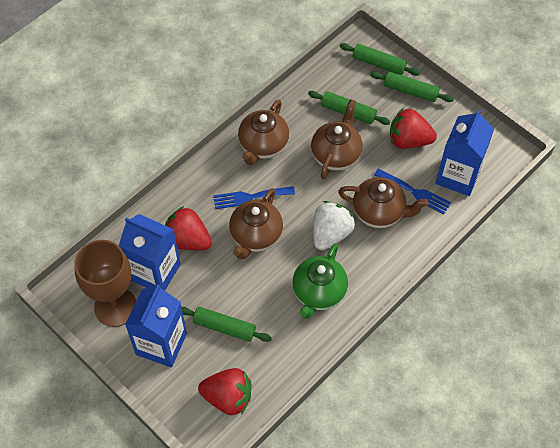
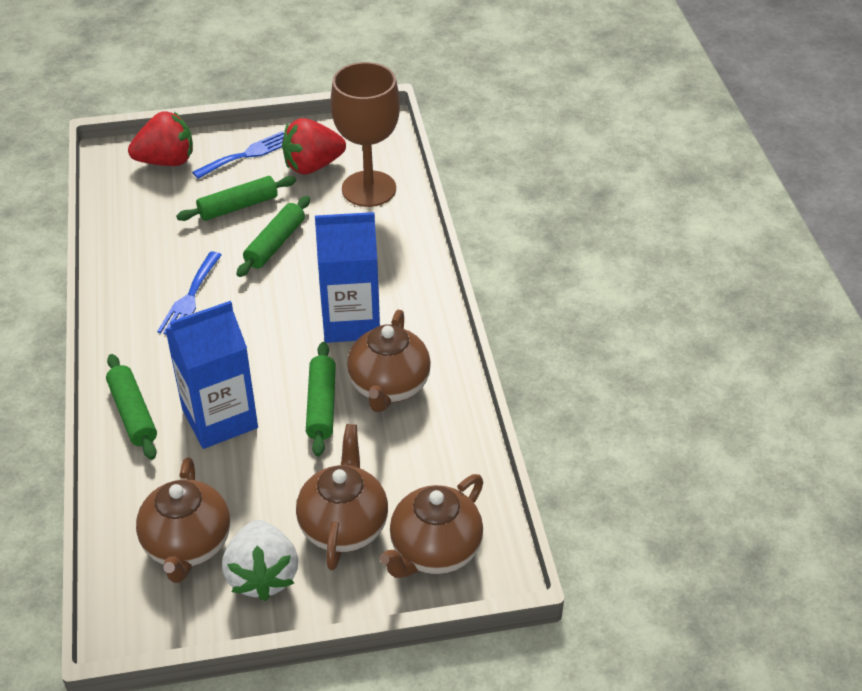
blue carton: 3 -> 2
green teapot: 1 -> 0
red strawberry: 3 -> 2

